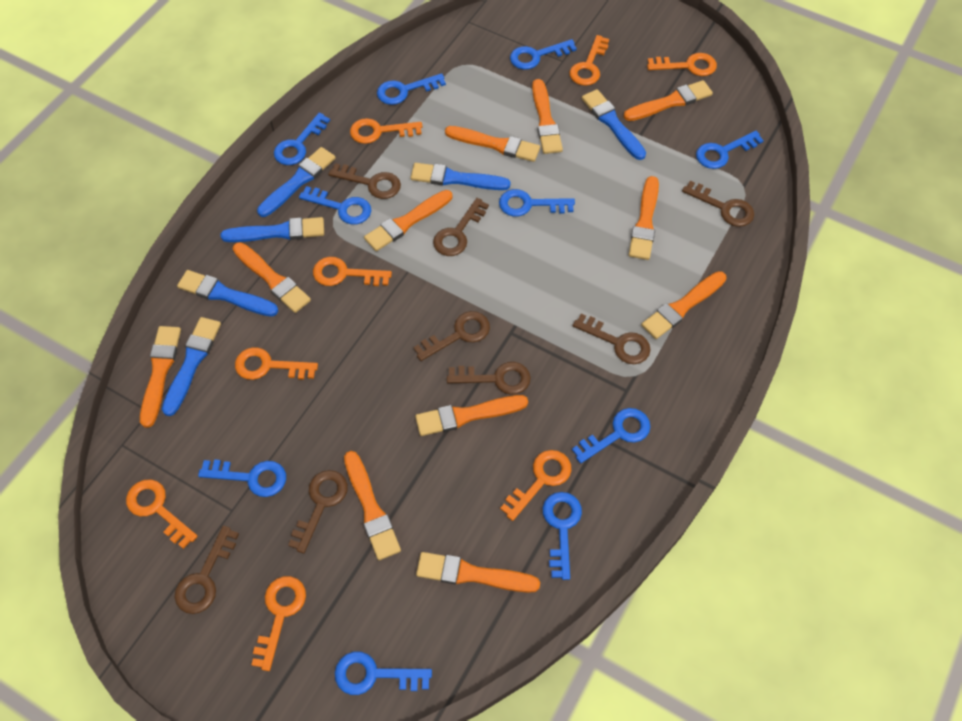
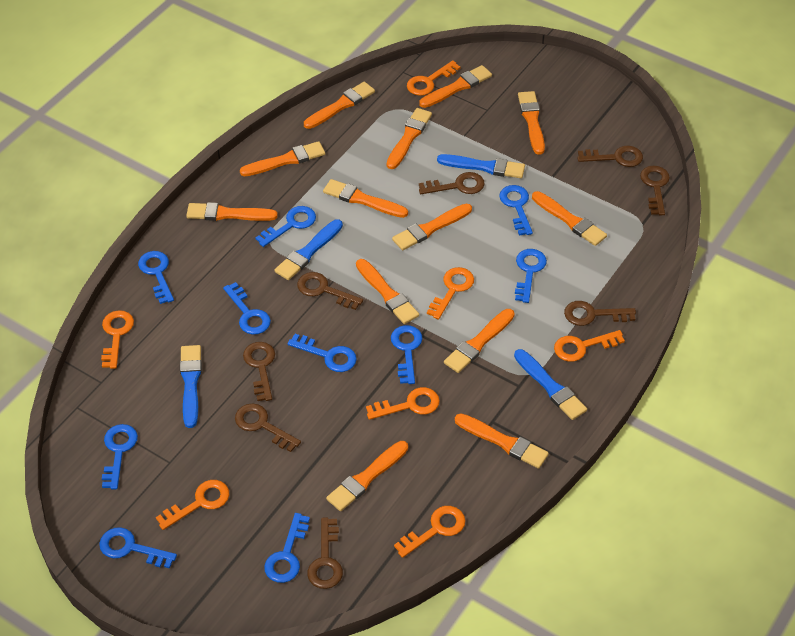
blue brush: 6 -> 4
orange brush: 11 -> 13
orange key: 8 -> 7

